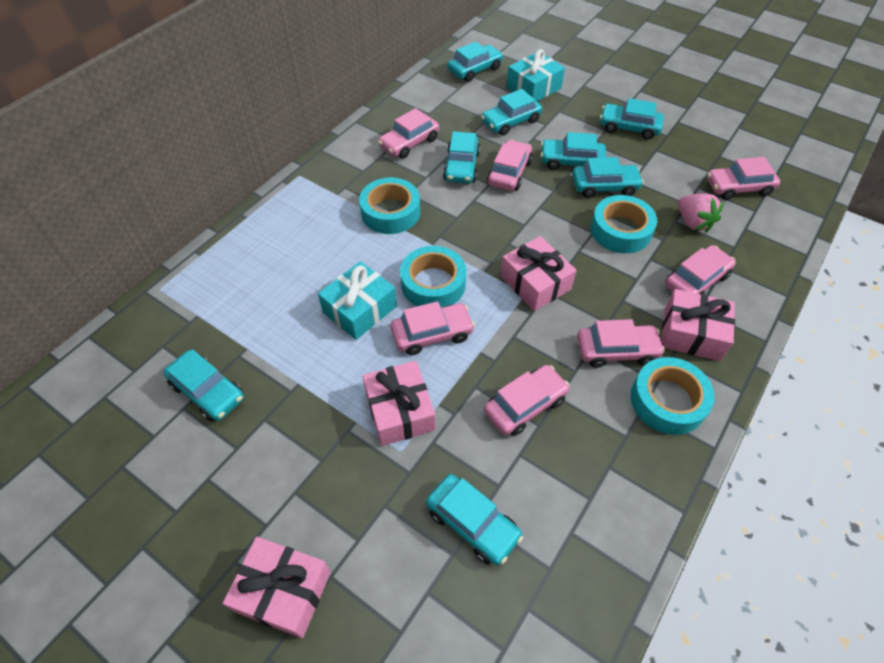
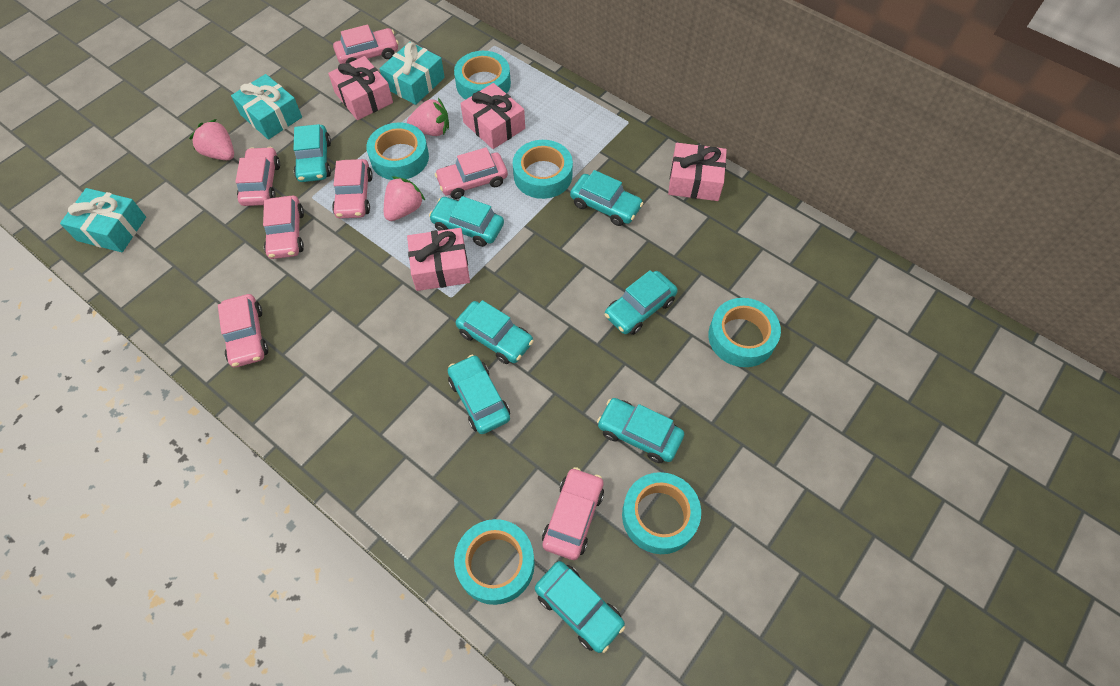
pink strawberry: 1 -> 3
turquoise gift: 2 -> 3
turquoise tape: 4 -> 6

